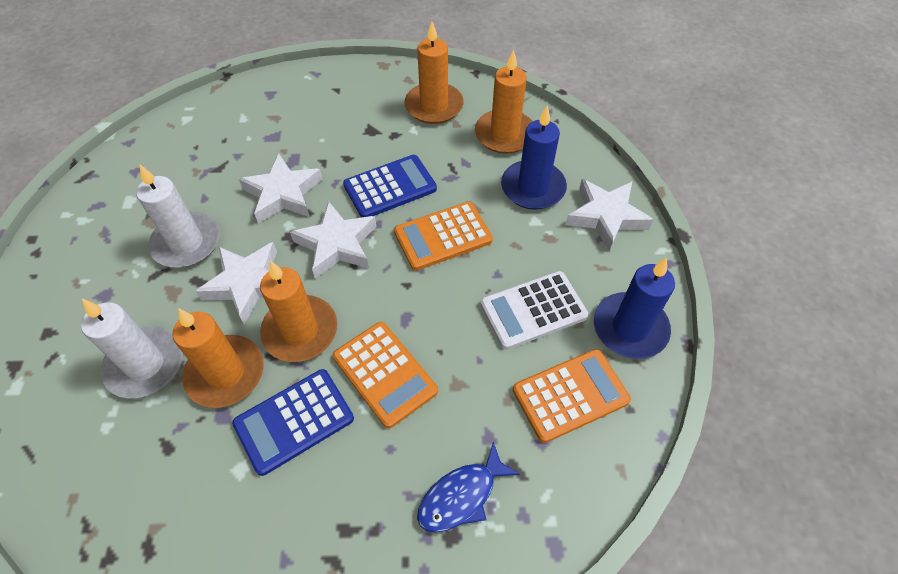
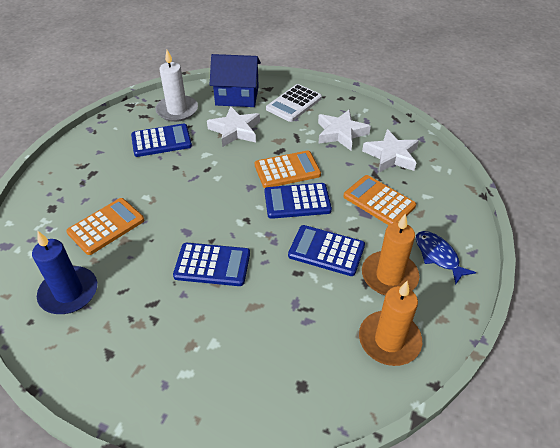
blue calculator: 2 -> 4
blue candle: 2 -> 1
blue house: 0 -> 1
orange candle: 4 -> 2
white candle: 2 -> 1
white star: 4 -> 3

